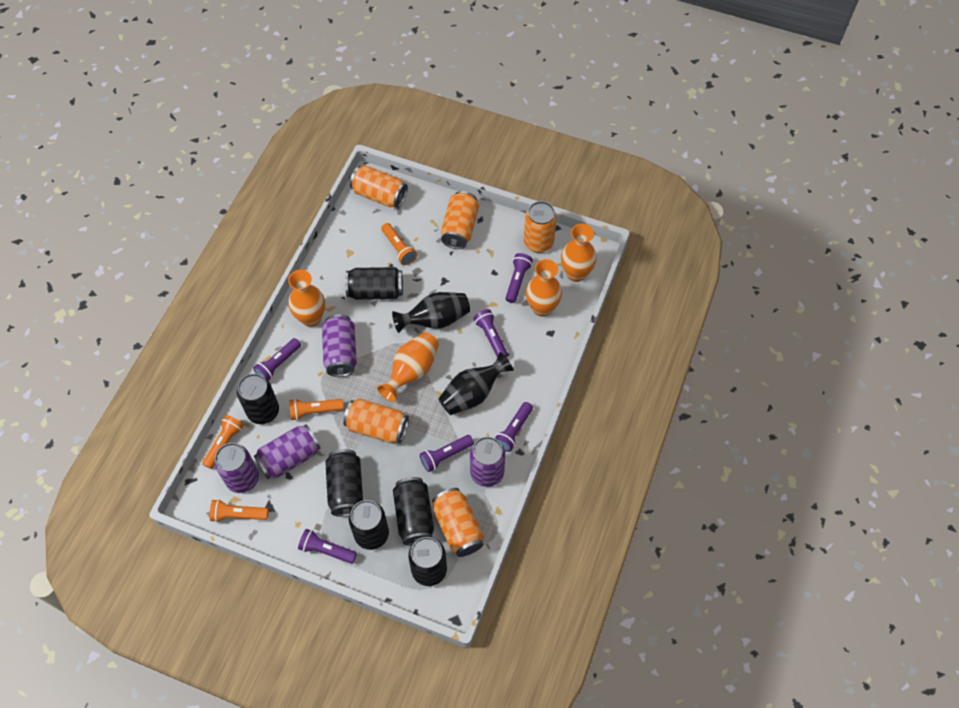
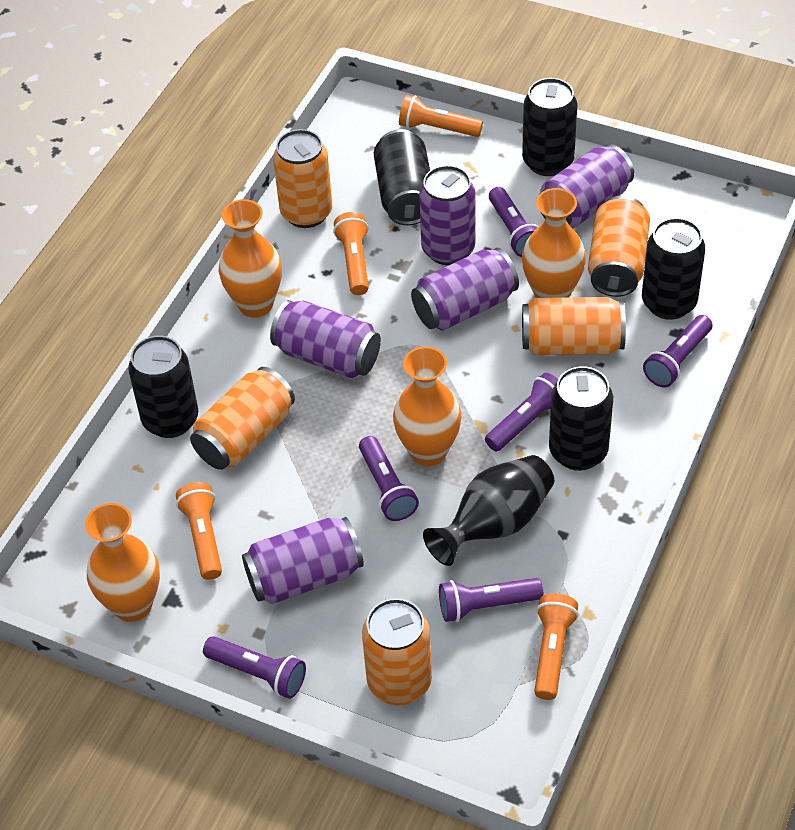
black can: 6 -> 5
black vase: 2 -> 1
purple can: 4 -> 5

